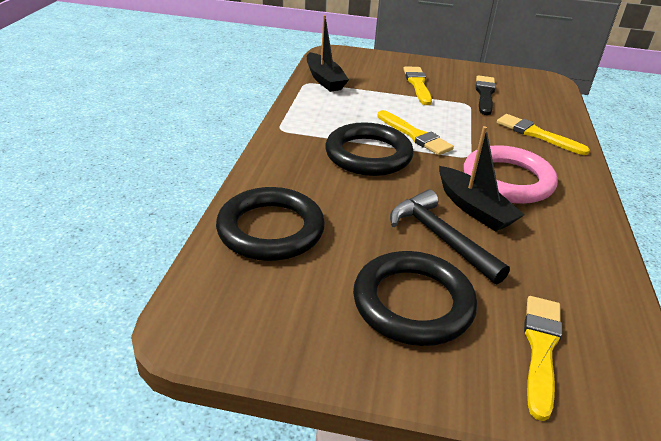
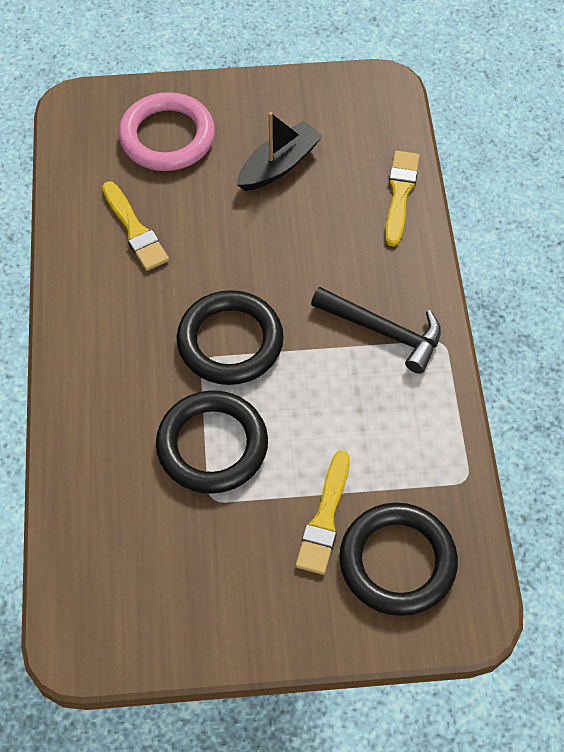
black boat: 2 -> 1
black brush: 1 -> 0
yellow brush: 4 -> 3

